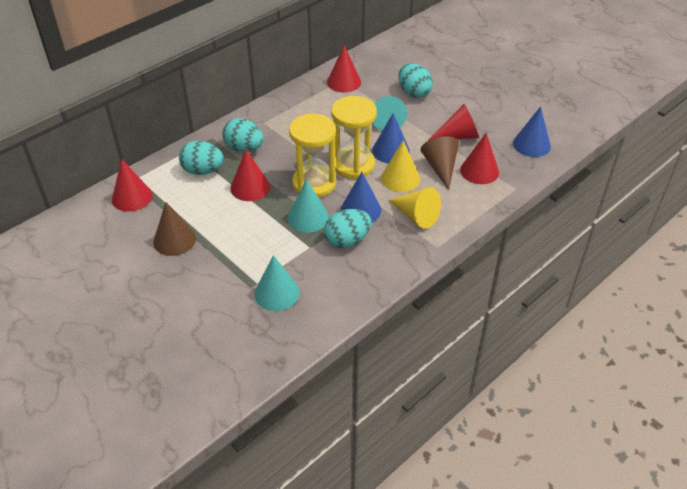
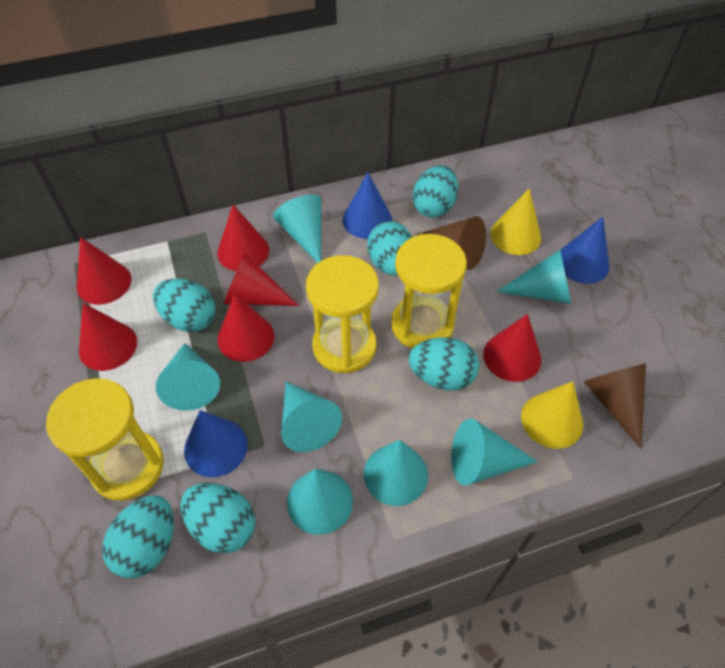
red cone: 5 -> 6
turquoise cone: 3 -> 7
turquoise egg: 4 -> 6
yellow hourglass: 2 -> 3

